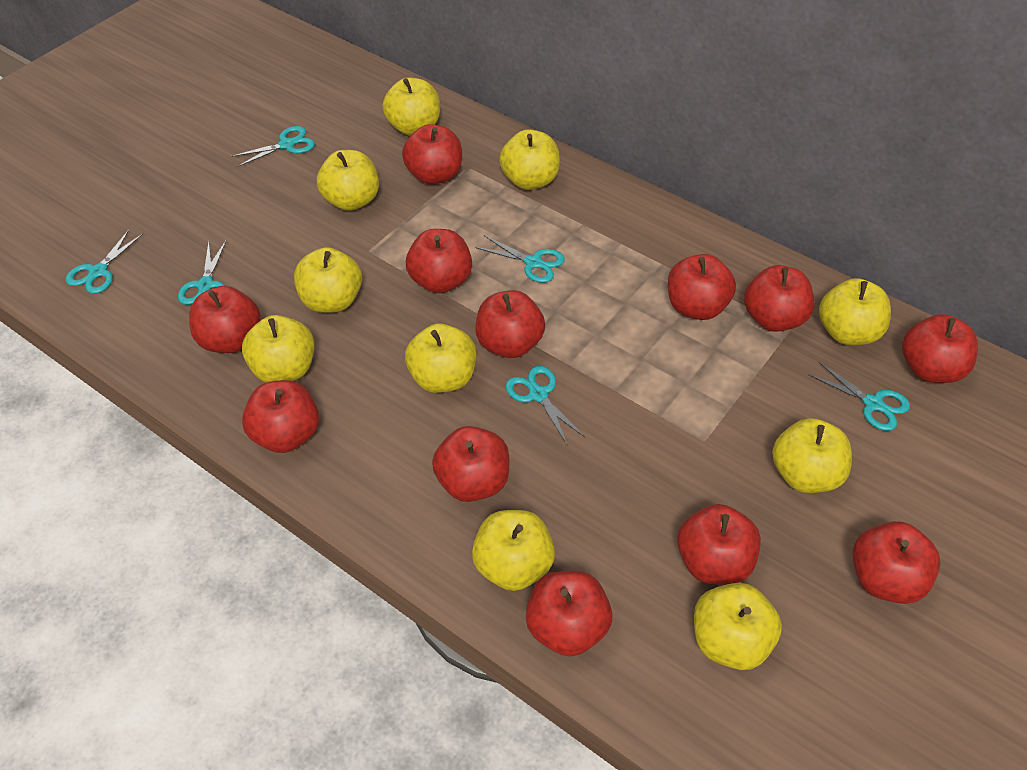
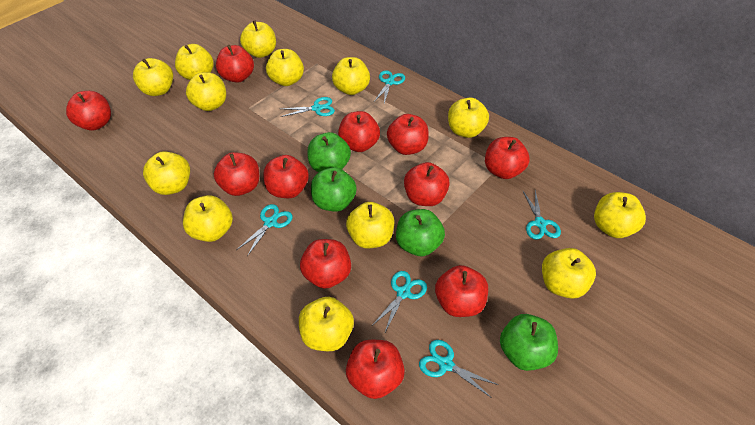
green apple: 0 -> 4
red apple: 12 -> 11
yellow apple: 10 -> 13

